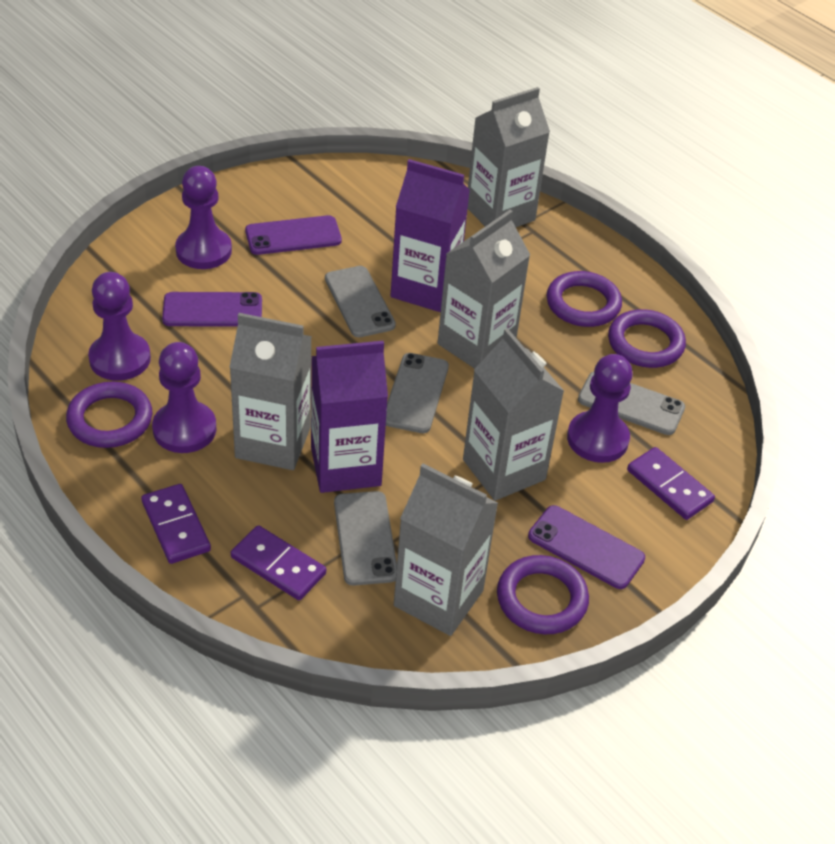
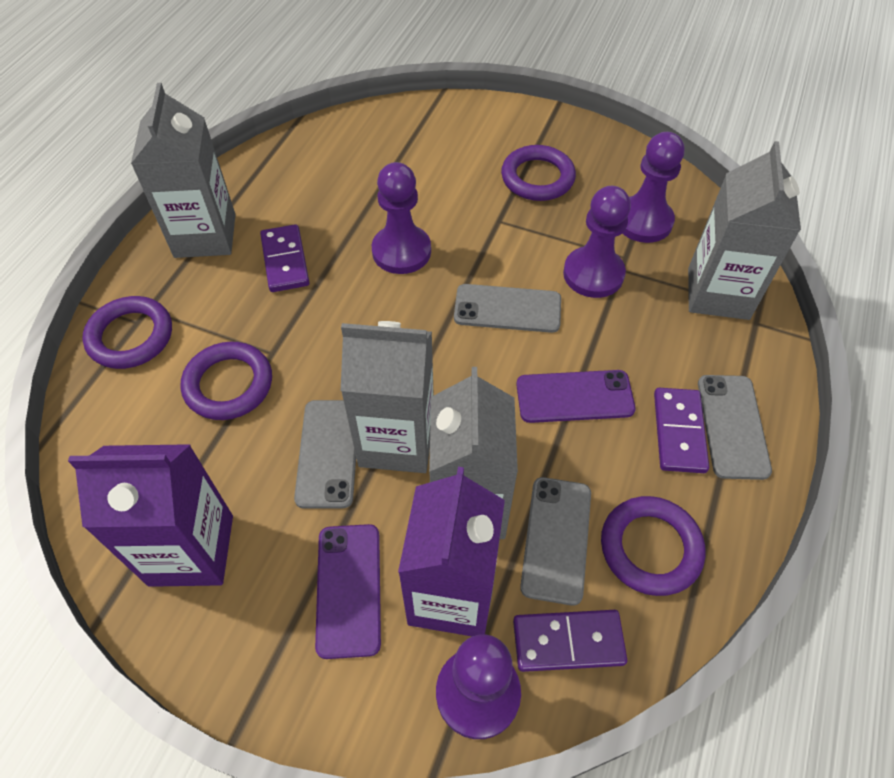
grey carton: 5 -> 4
purple phone: 3 -> 2

